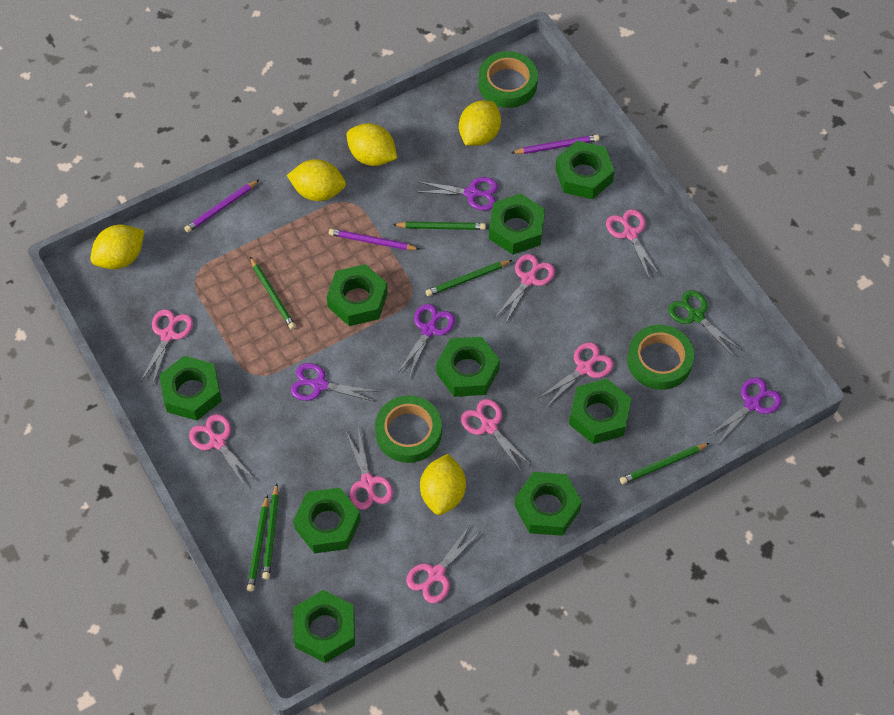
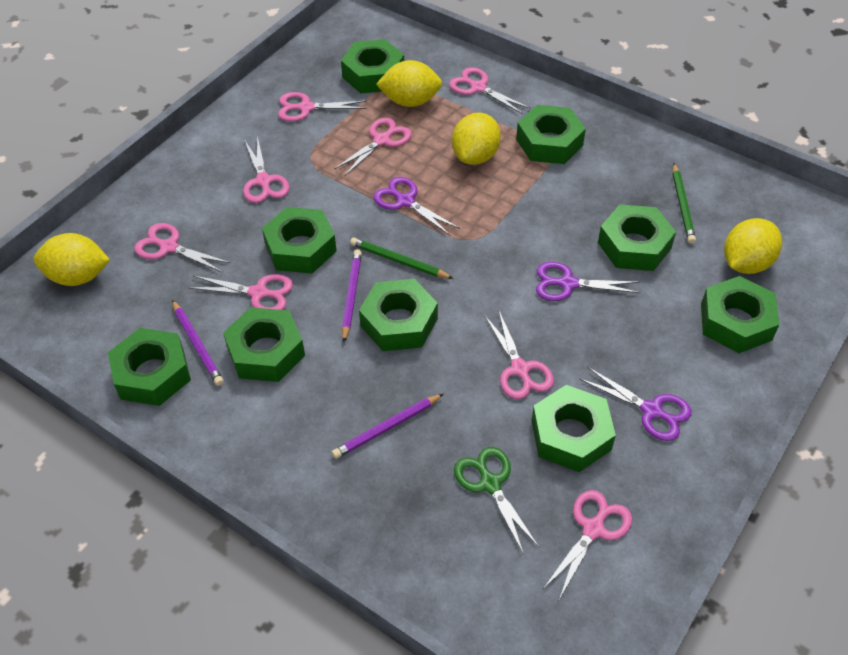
green pencil: 6 -> 2
green tape: 3 -> 0
purple scissors: 4 -> 3
yellow lemon: 5 -> 4

